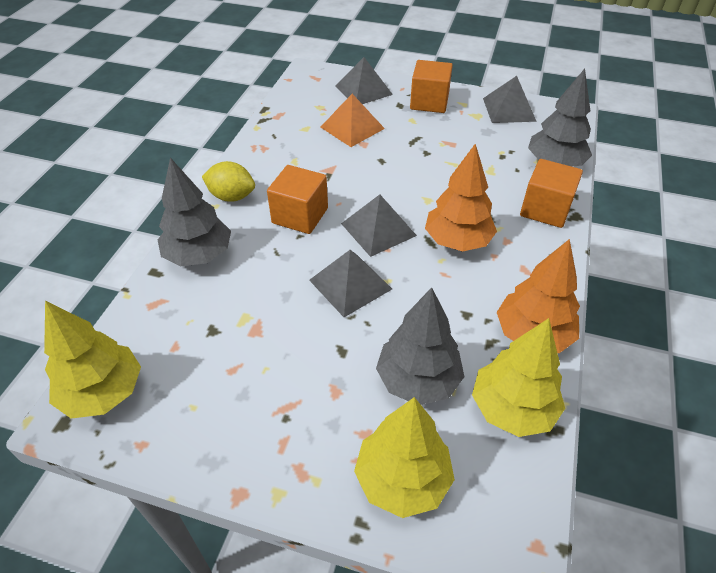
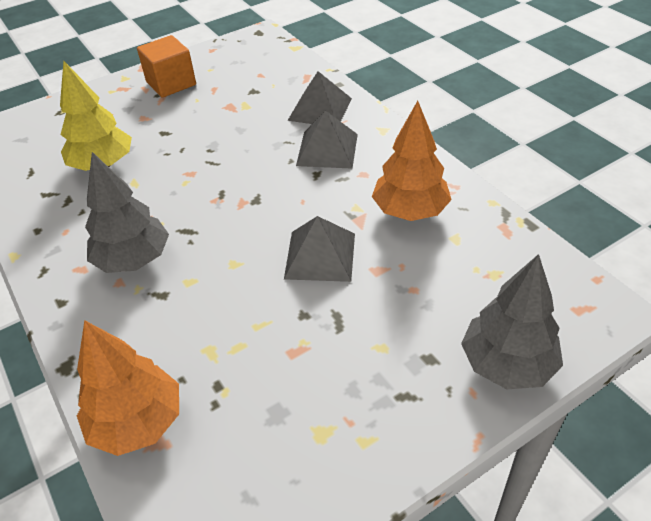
grey pyramid: 4 -> 3
grey tree: 3 -> 2
orange cube: 3 -> 1
orange pyramid: 1 -> 0
yellow lemon: 1 -> 0
yellow tree: 3 -> 1

